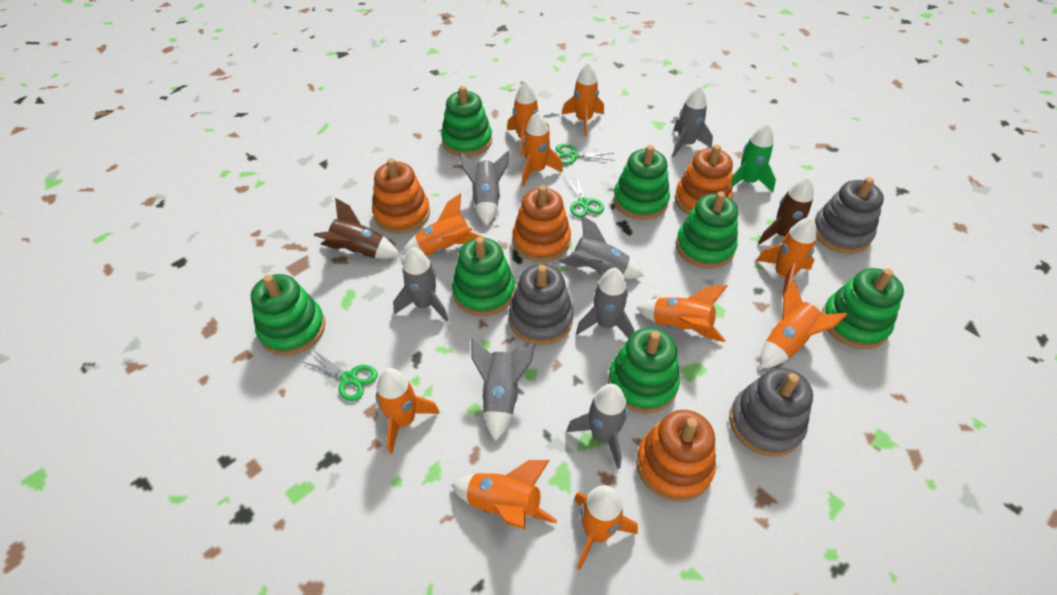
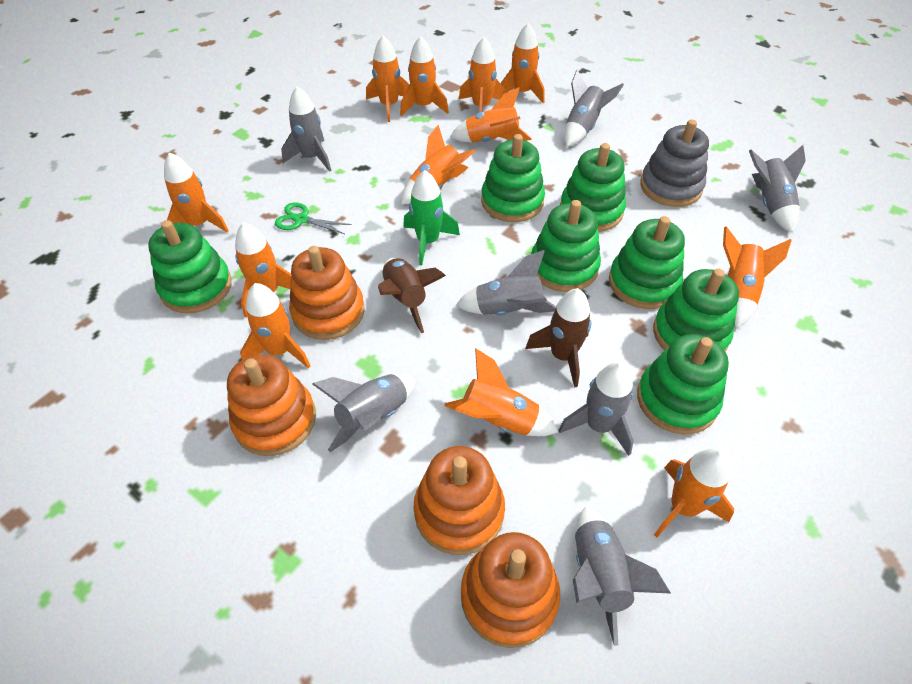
green scissors: 3 -> 1
grey stacking toy: 3 -> 1
orange rocket: 10 -> 12

